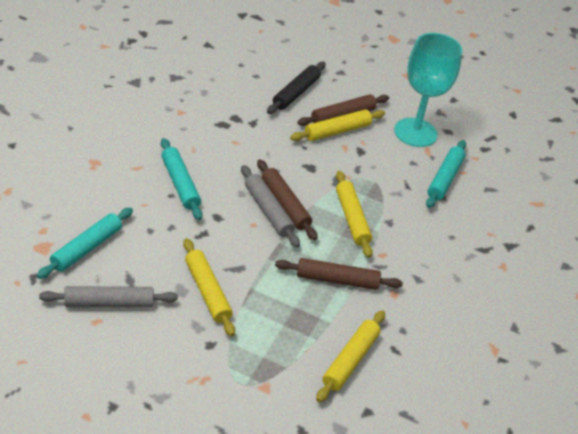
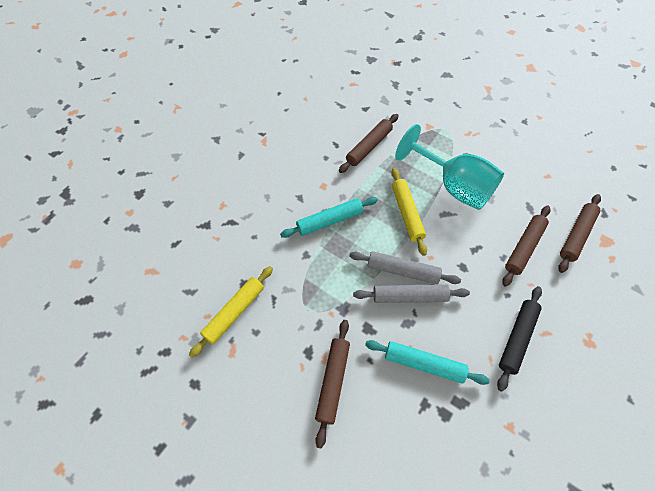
brown rolling pin: 3 -> 4
turquoise rolling pin: 3 -> 2
yellow rolling pin: 4 -> 2

